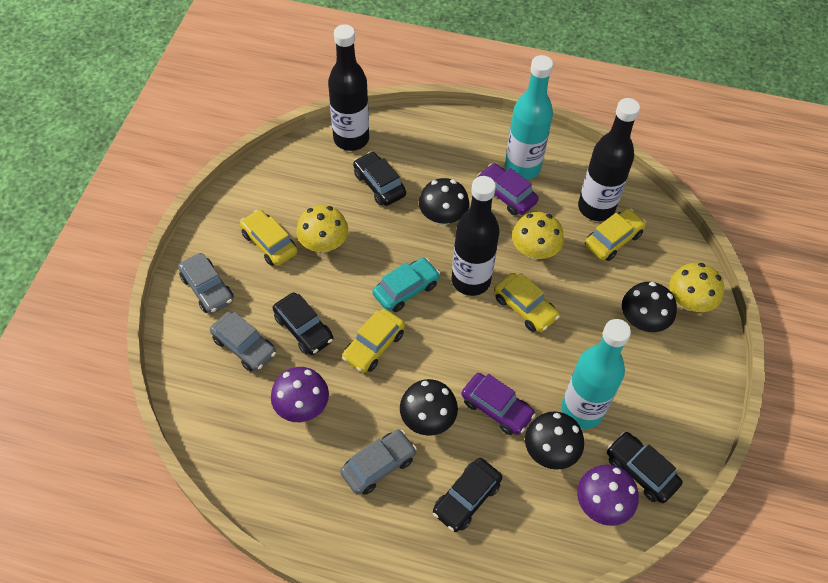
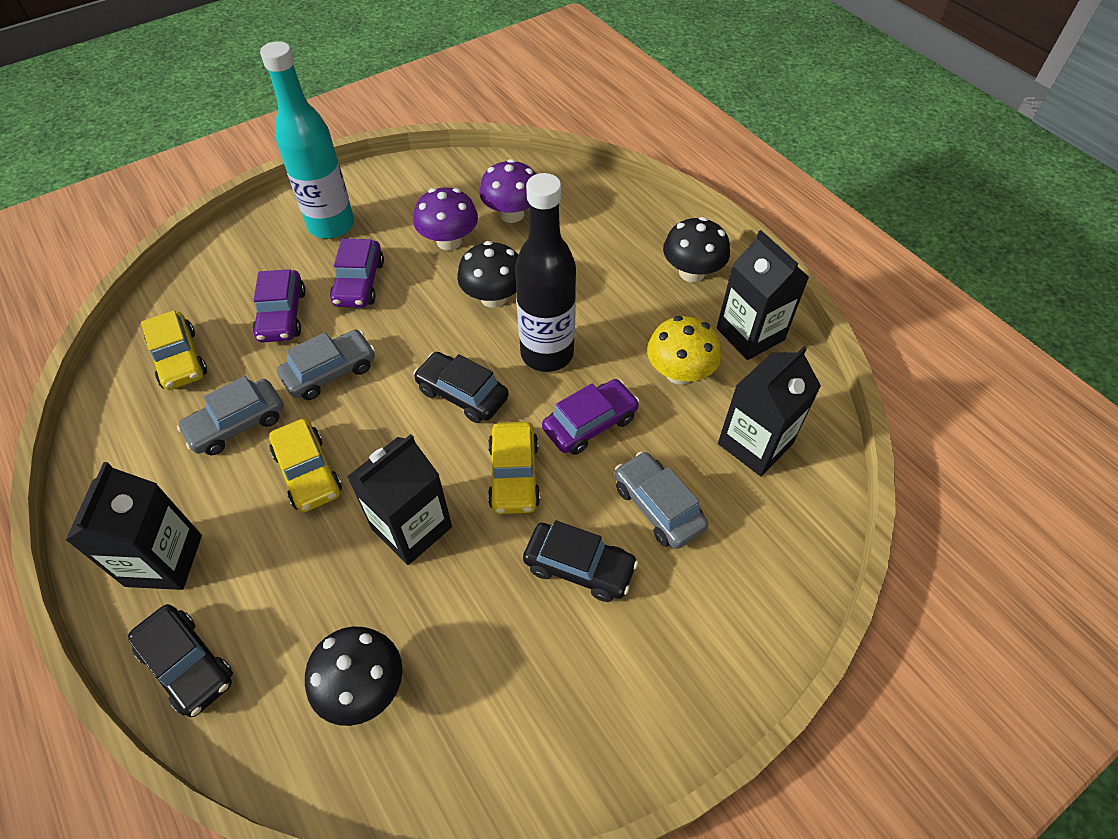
black bottle: 3 -> 1
black car: 4 -> 3
black carton: 0 -> 4
black mushroom: 4 -> 3
purple car: 2 -> 3
turquoise bottle: 2 -> 1
turquoise car: 1 -> 0
yellow car: 4 -> 3
yellow mushroom: 3 -> 1

